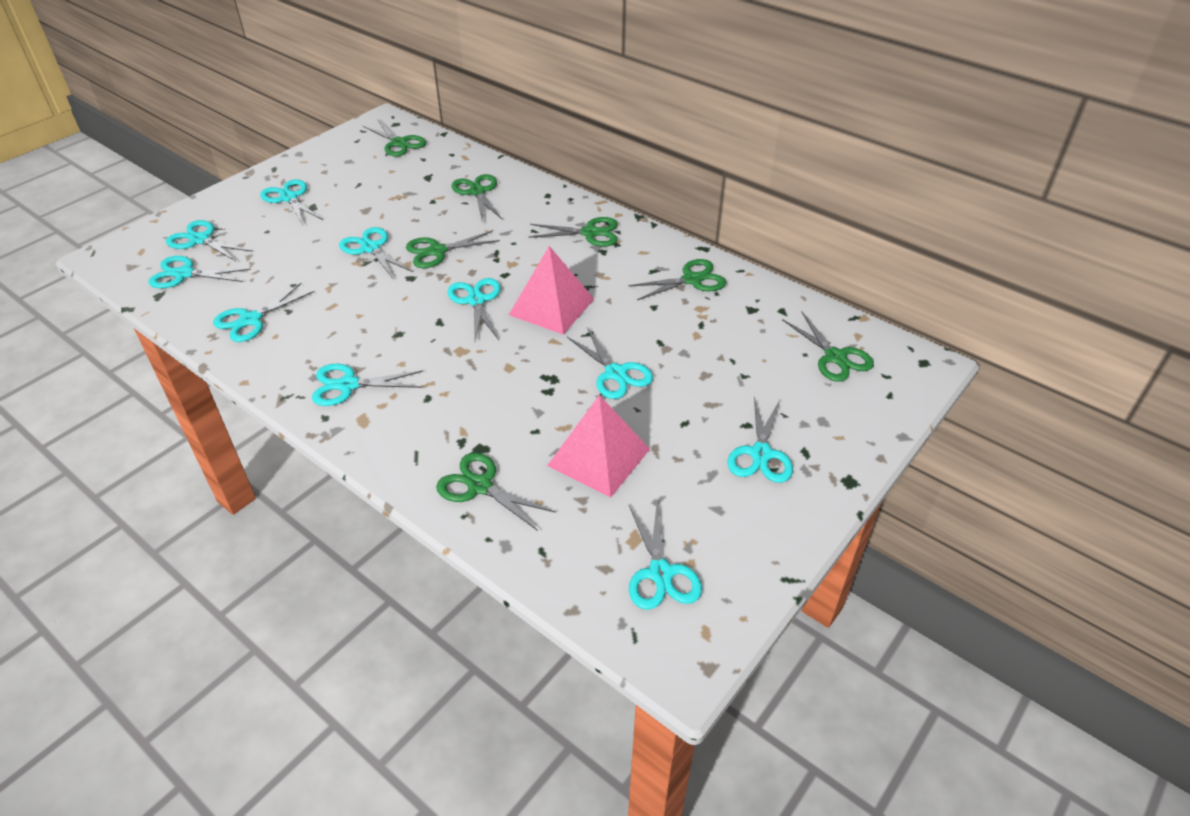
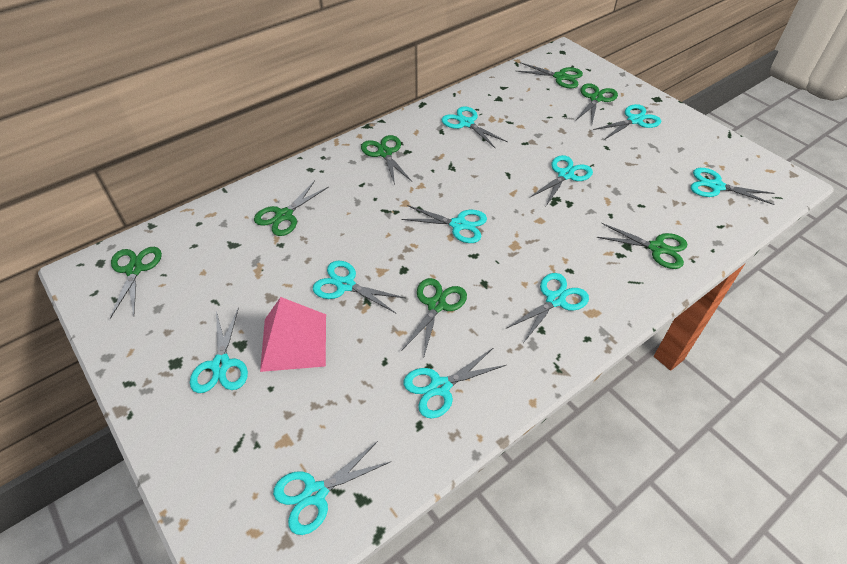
pink pyramid: 2 -> 1

